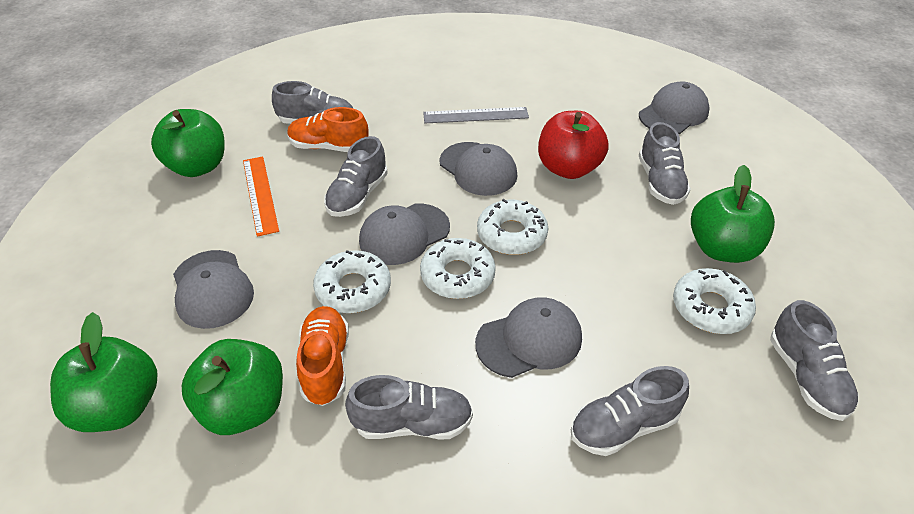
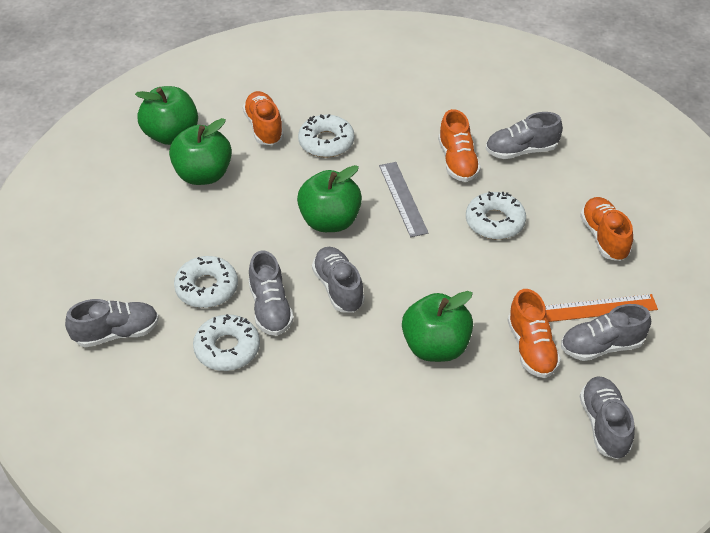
grey cap: 5 -> 0
orange shoe: 2 -> 4
red apple: 1 -> 0

